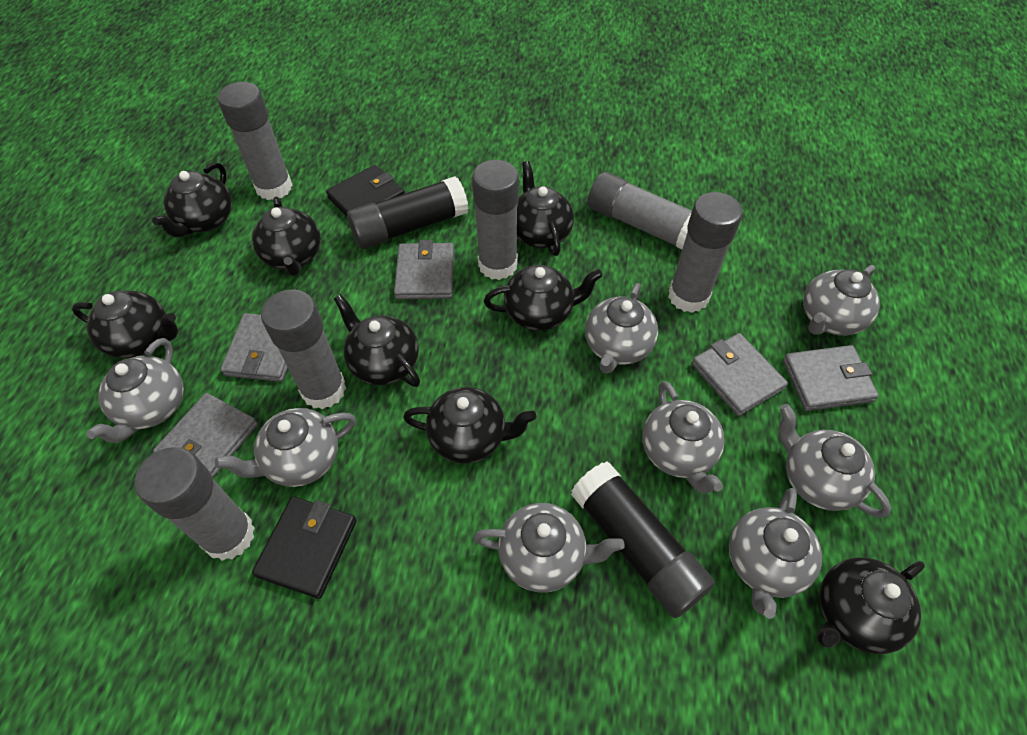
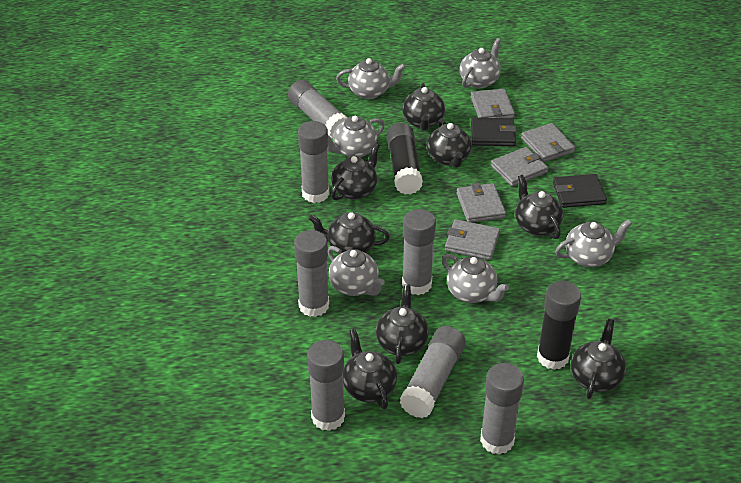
grey glue stick: 6 -> 7
grey teapot: 8 -> 6

